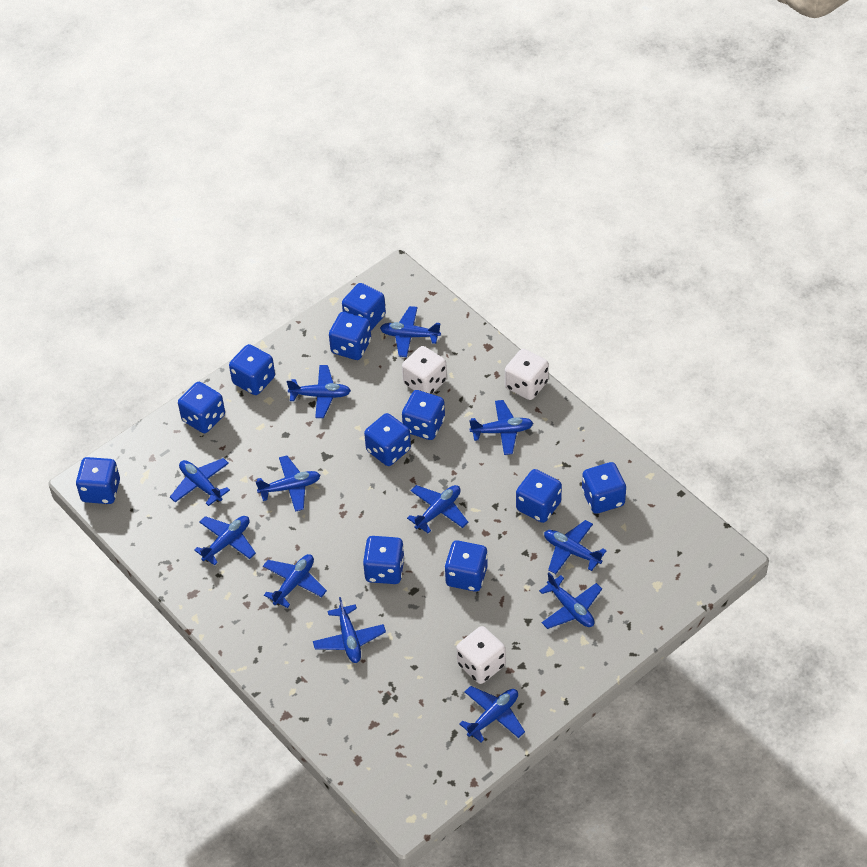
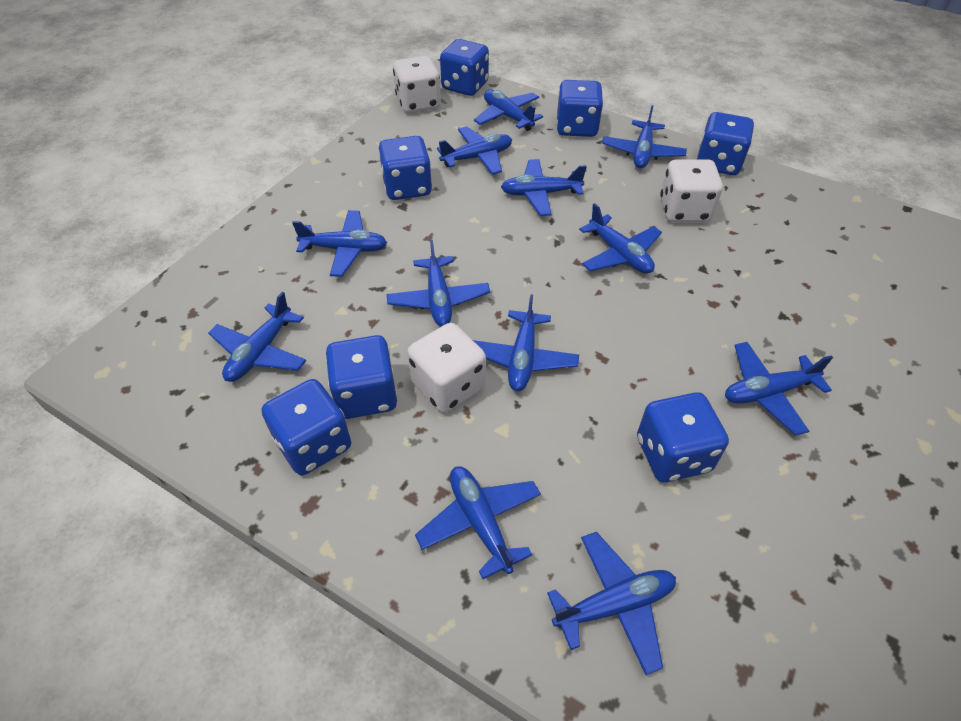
blue dice: 11 -> 7

